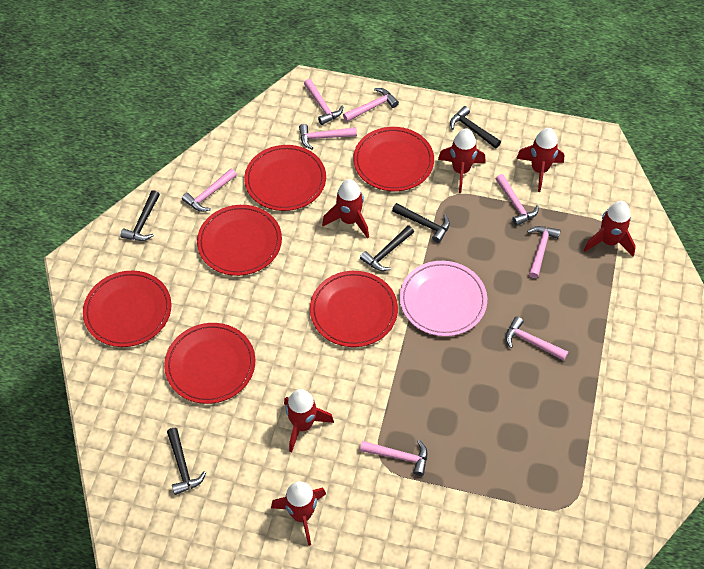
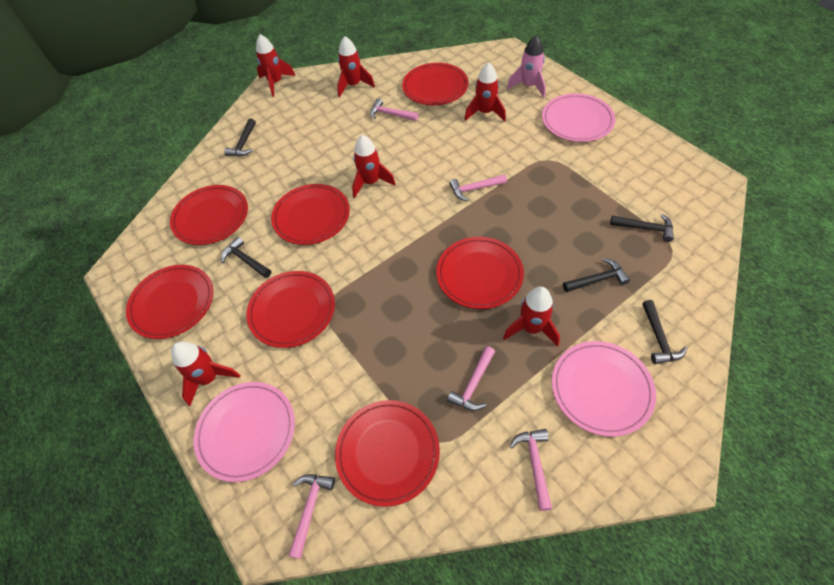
pink hammer: 8 -> 5
pink plate: 1 -> 3
pink rocket: 0 -> 1
red plate: 6 -> 7

